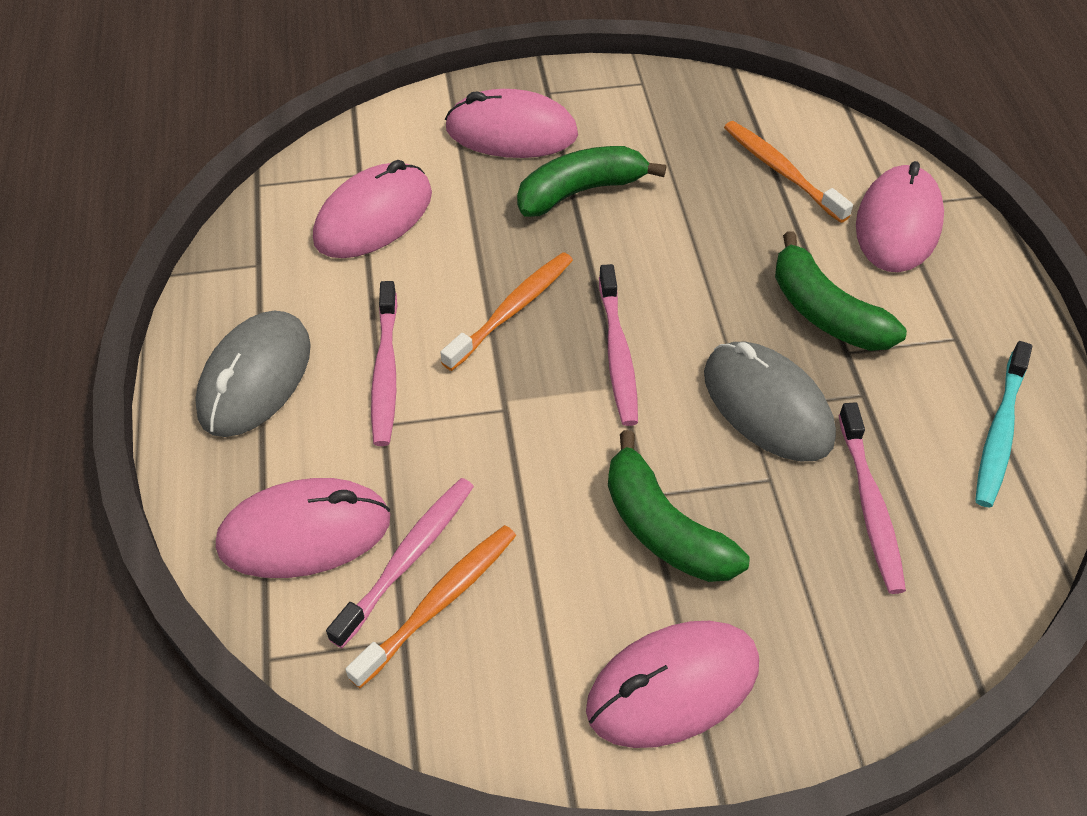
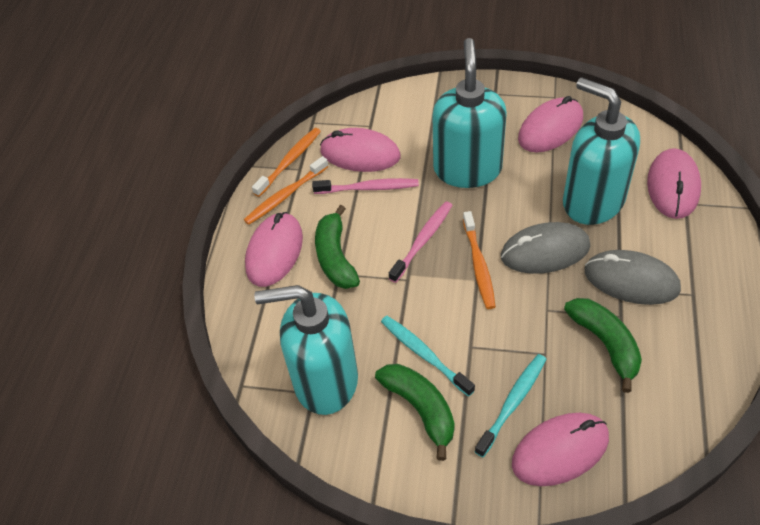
pink toothbrush: 4 -> 2
turquoise soap dispenser: 0 -> 3
turquoise toothbrush: 1 -> 2

